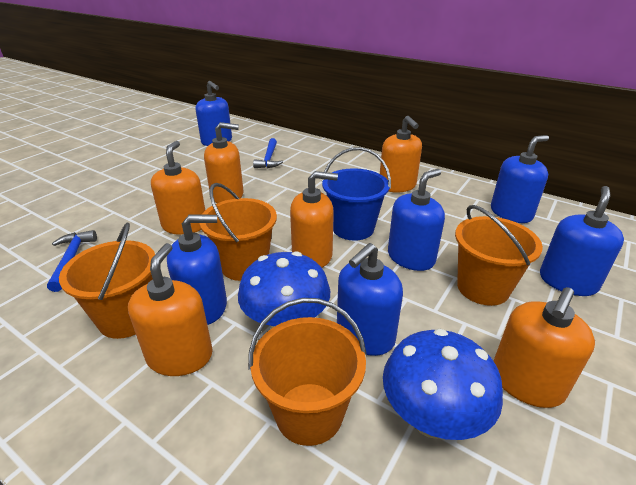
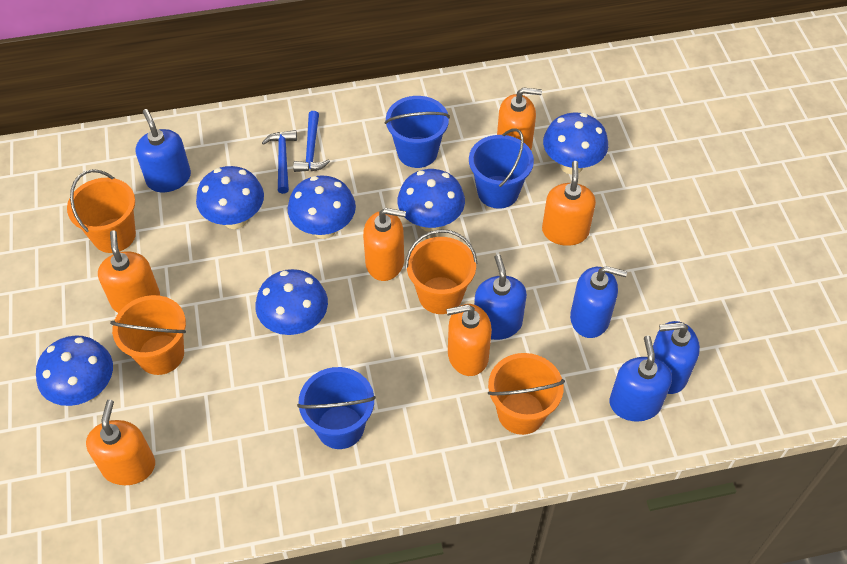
blue bucket: 1 -> 3
blue mushroom: 2 -> 6
blue soap dispenser: 6 -> 5

